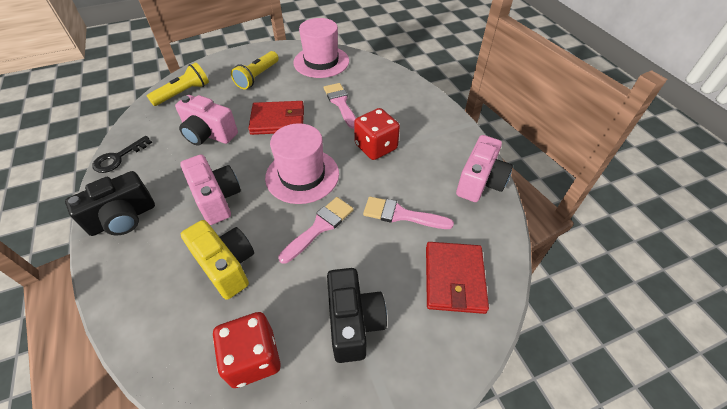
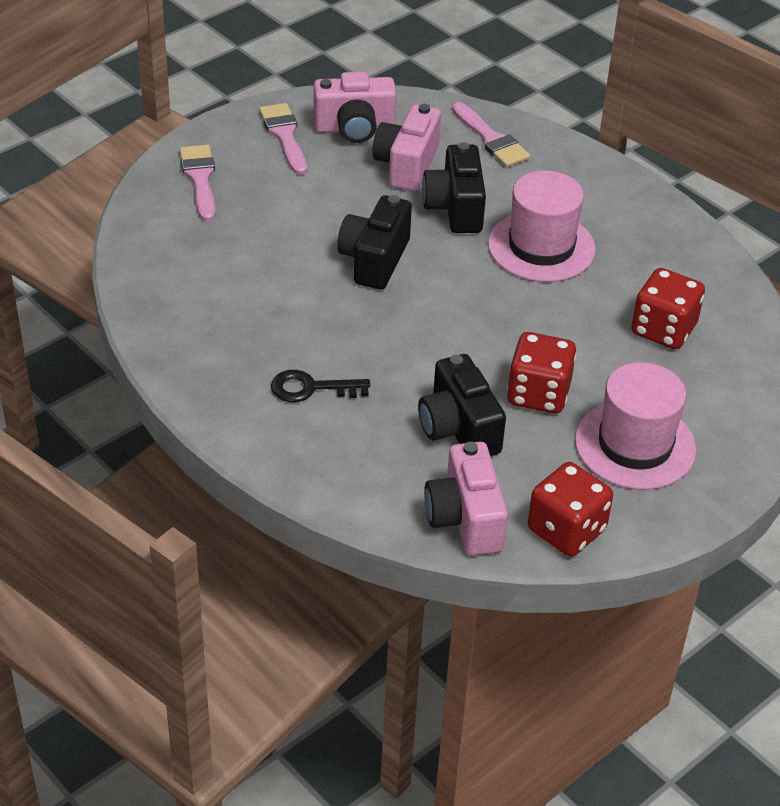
black camera: 2 -> 3
red dice: 2 -> 3
red wallet: 2 -> 0
yellow camera: 1 -> 0
yellow flashlight: 2 -> 0

